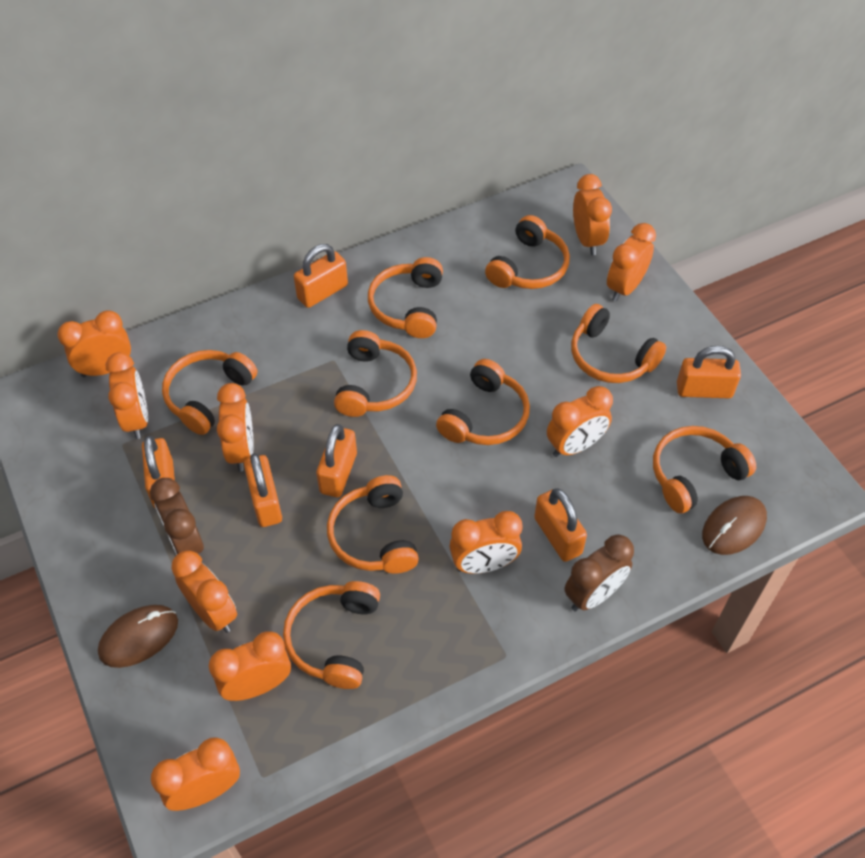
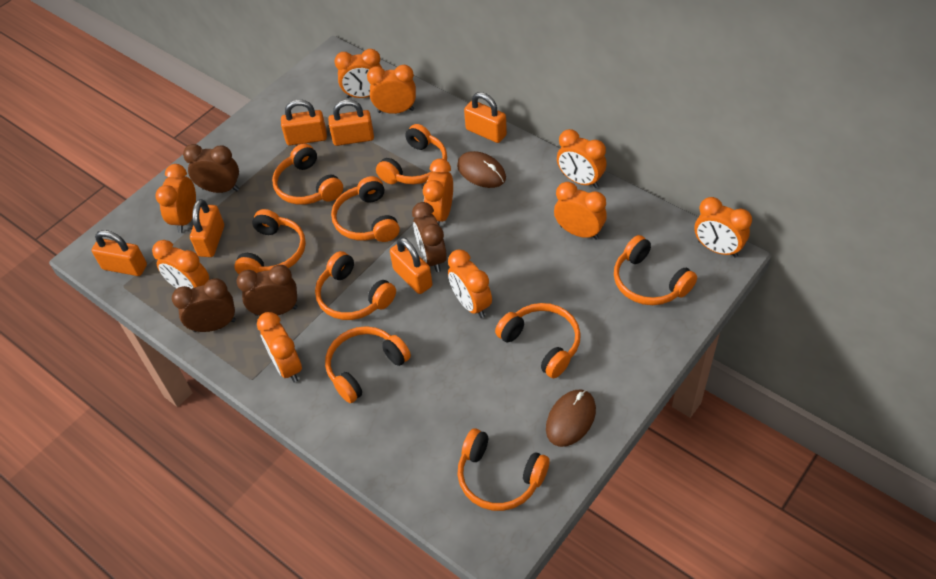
brown clock: 2 -> 4

